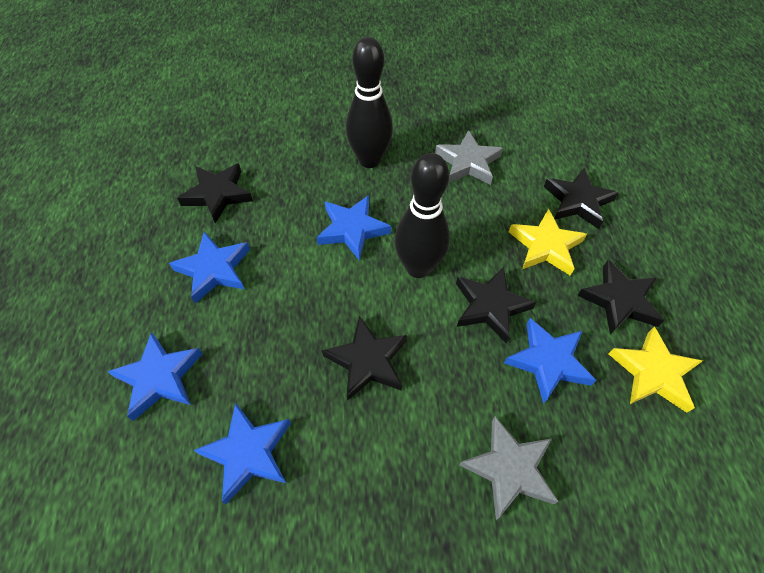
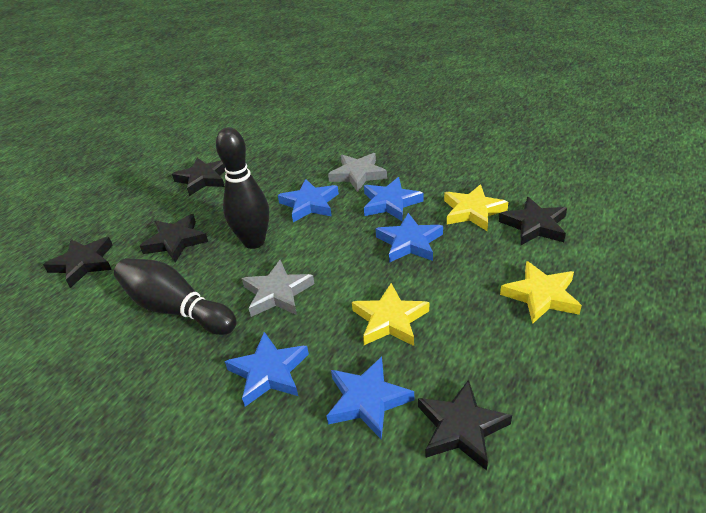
yellow star: 2 -> 3

